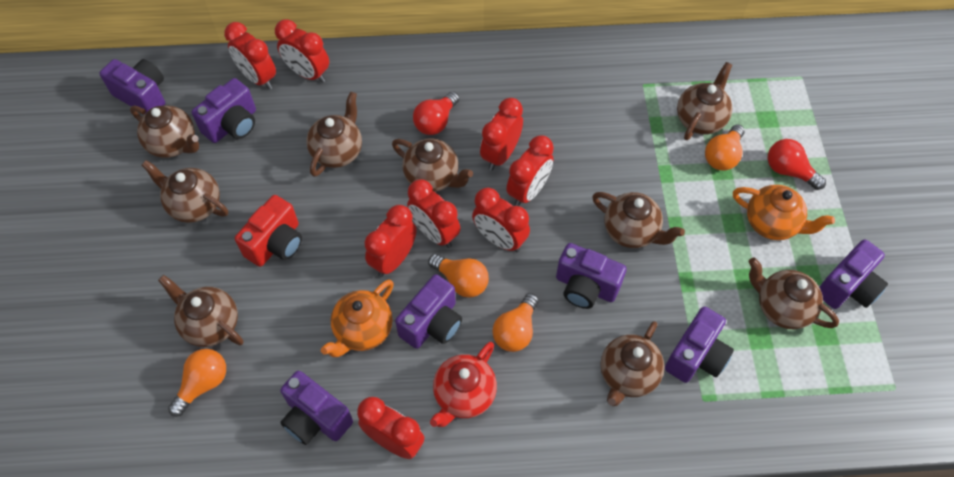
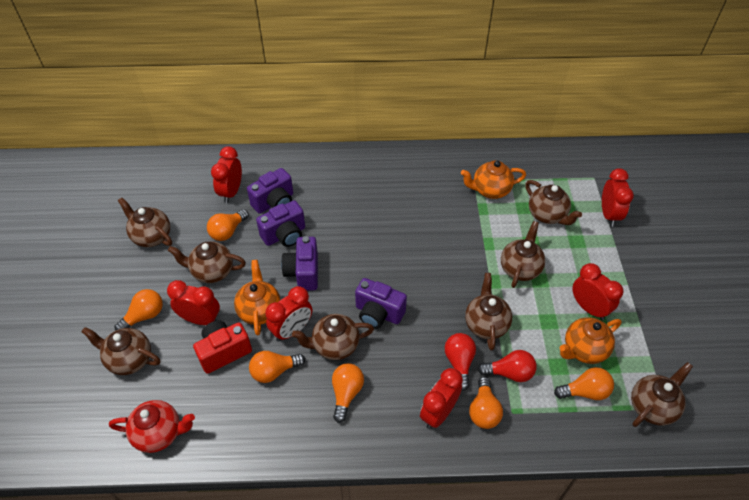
brown teapot: 9 -> 8
orange light bulb: 4 -> 6
orange teapot: 2 -> 3
purple camera: 7 -> 4
red clock: 8 -> 6

